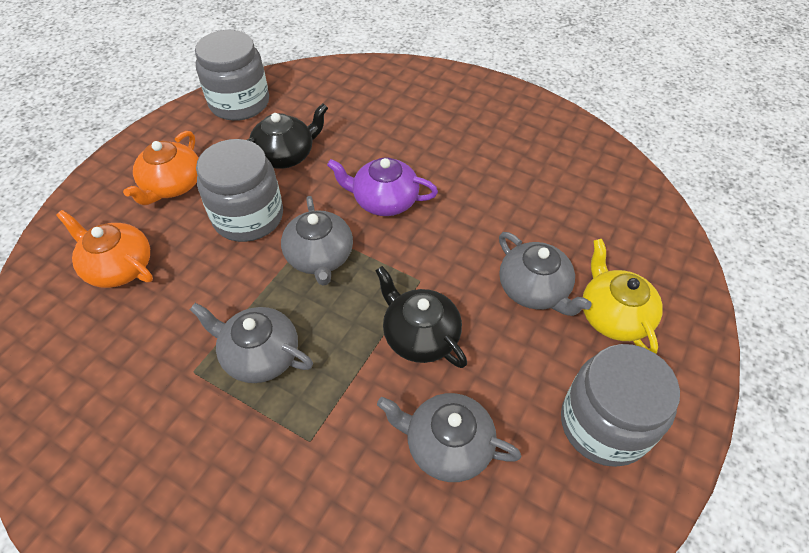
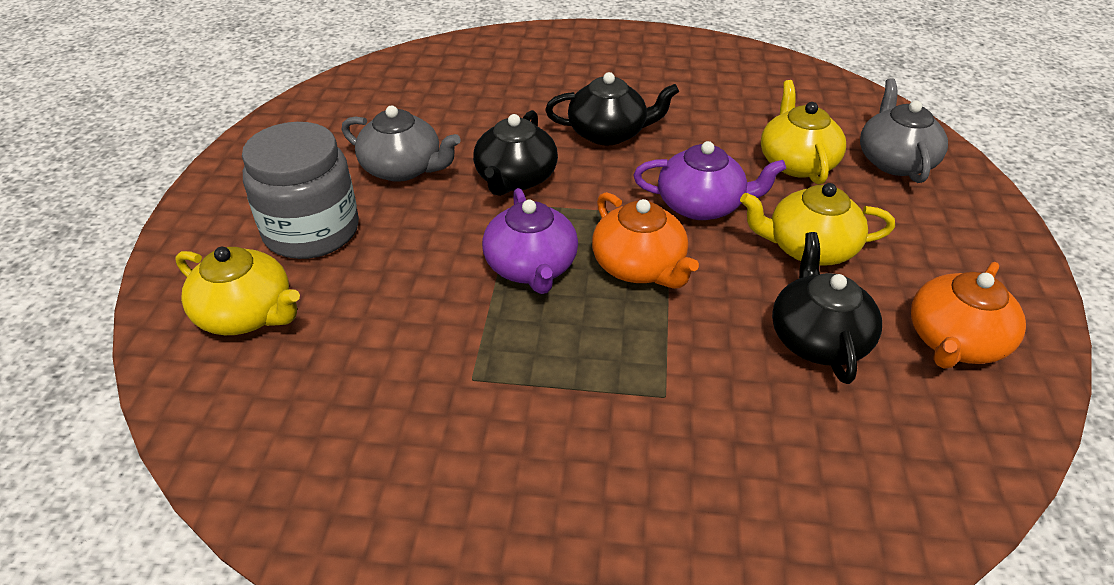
black teapot: 2 -> 3
grey jar: 3 -> 1
grey teapot: 4 -> 2
purple teapot: 1 -> 2
yellow teapot: 1 -> 3

